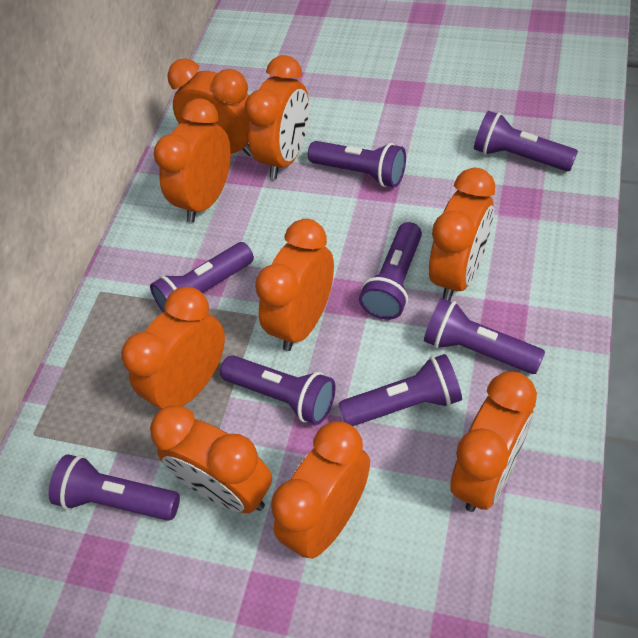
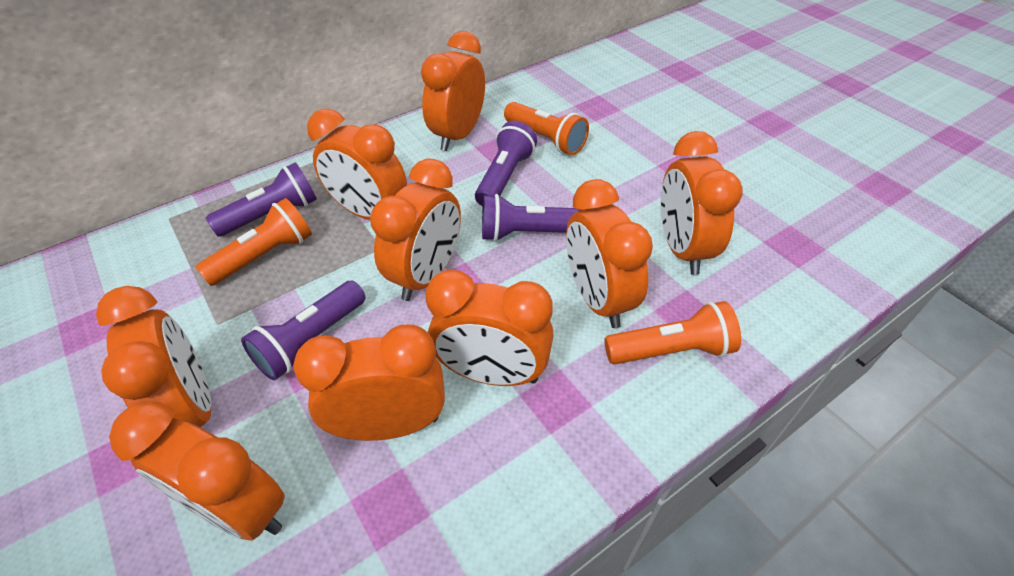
orange flashlight: 0 -> 3
purple flashlight: 8 -> 4

